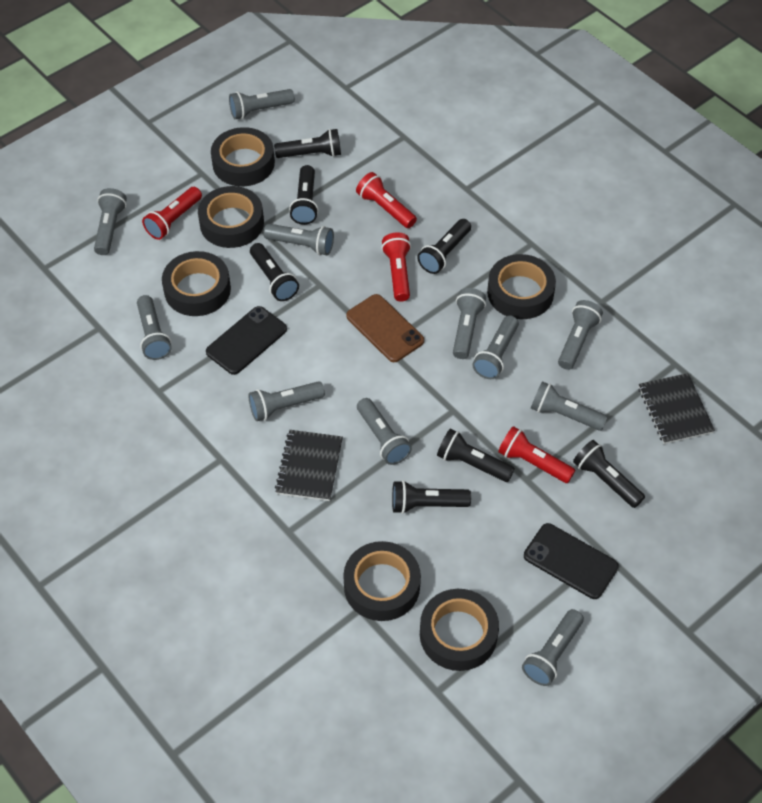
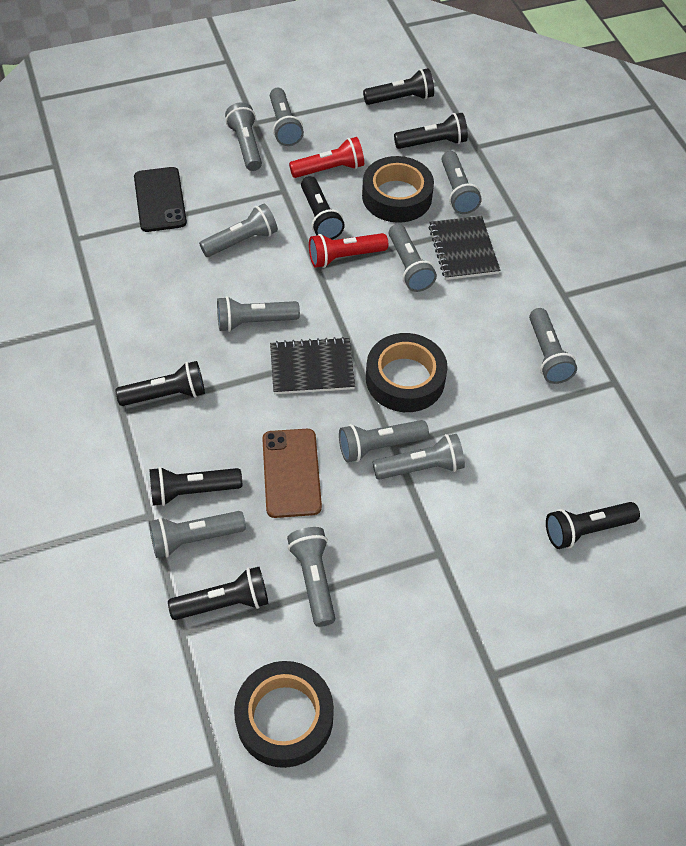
black phone: 2 -> 1
black tape: 6 -> 3
red flashlight: 4 -> 2

